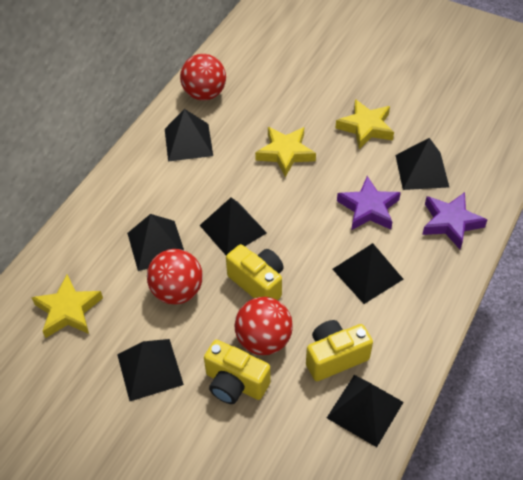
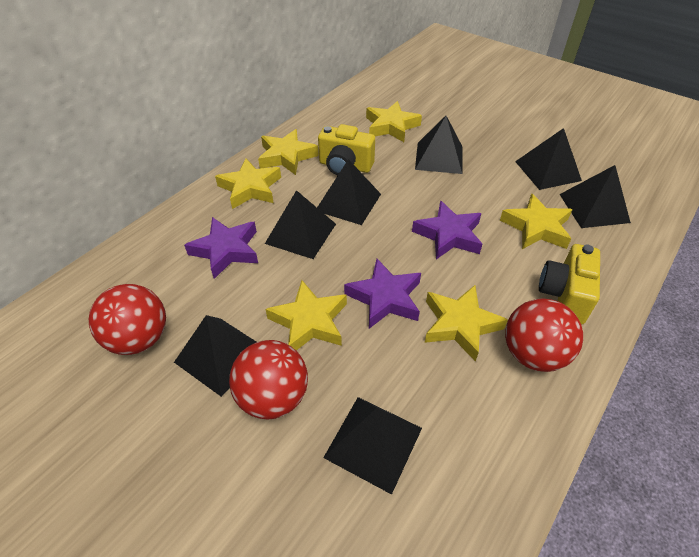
purple star: 2 -> 3
yellow camera: 3 -> 2
yellow star: 3 -> 6

